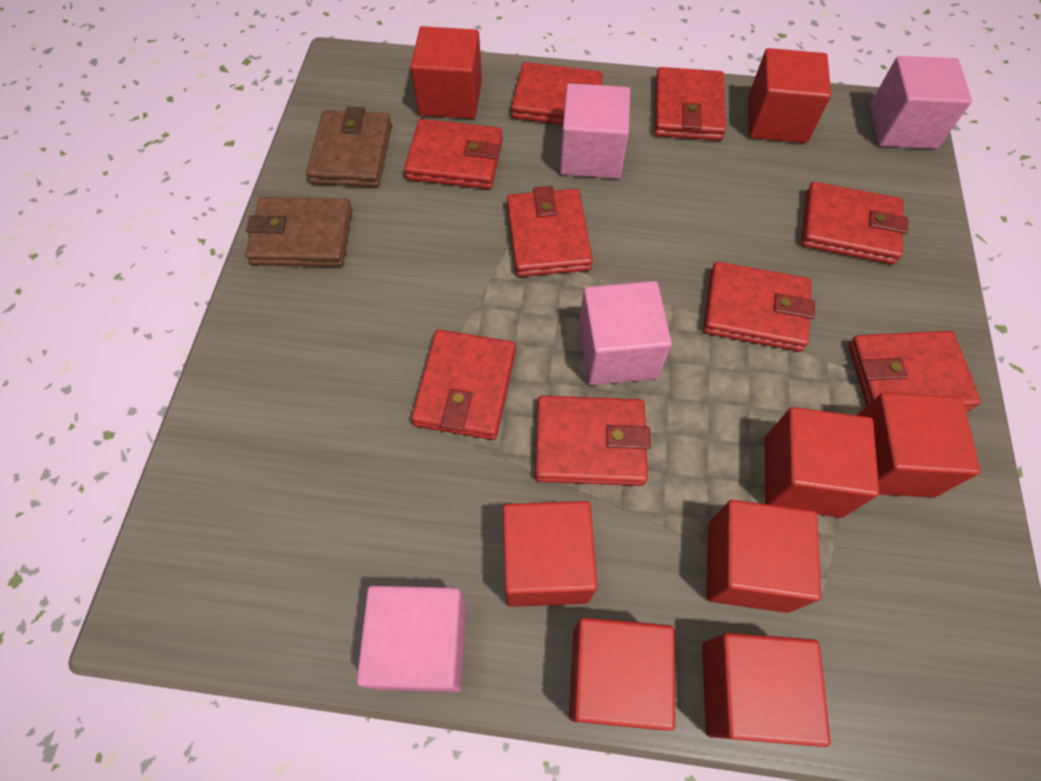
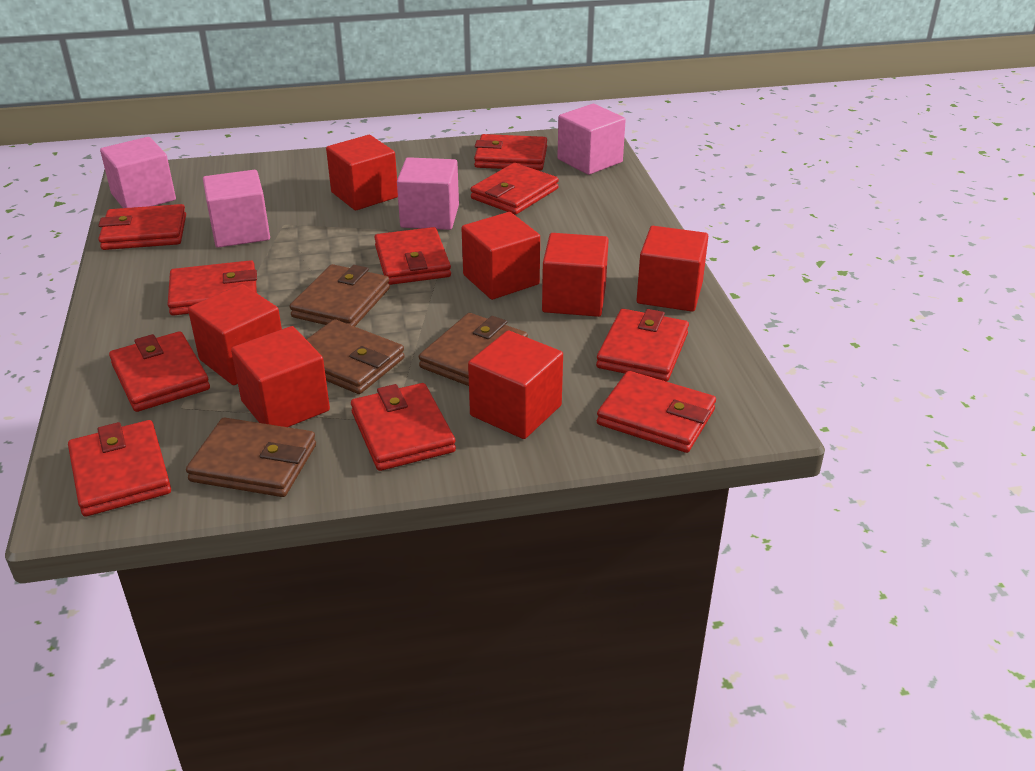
brown wallet: 2 -> 4
red cube: 8 -> 7
red wallet: 9 -> 10

